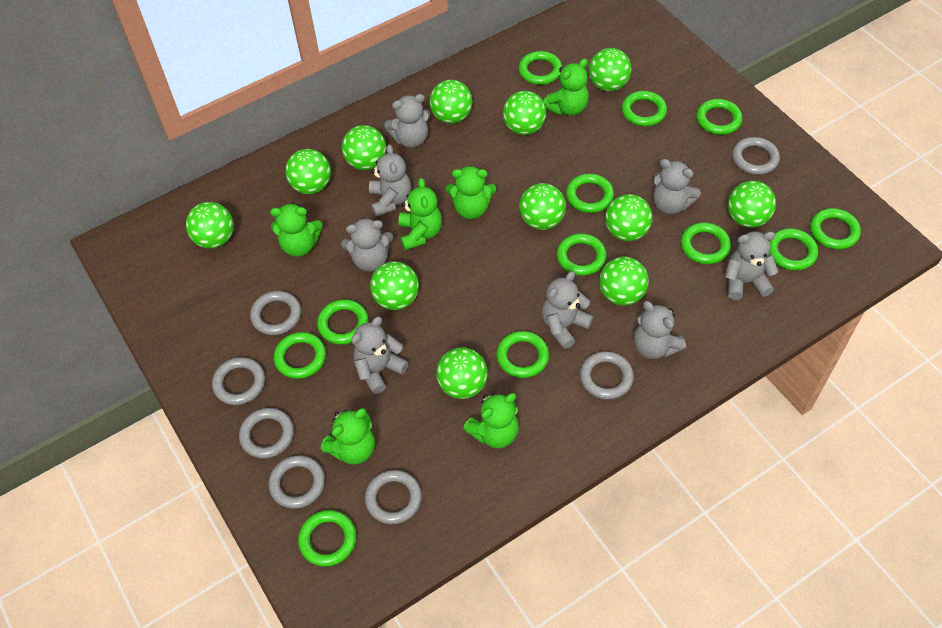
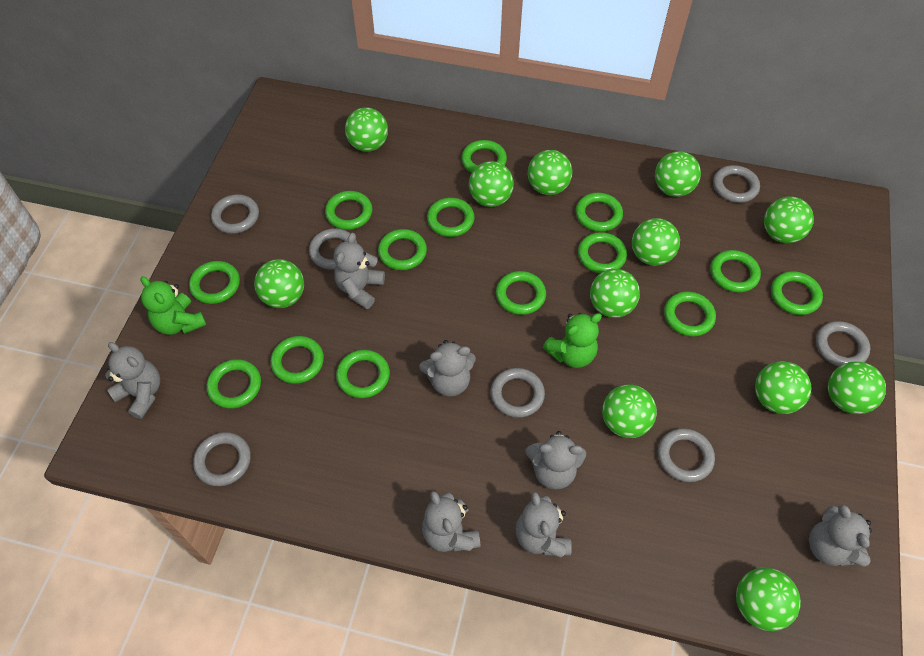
green ring: 12 -> 14
green teddy bear: 6 -> 2
grey teddy bear: 8 -> 7

